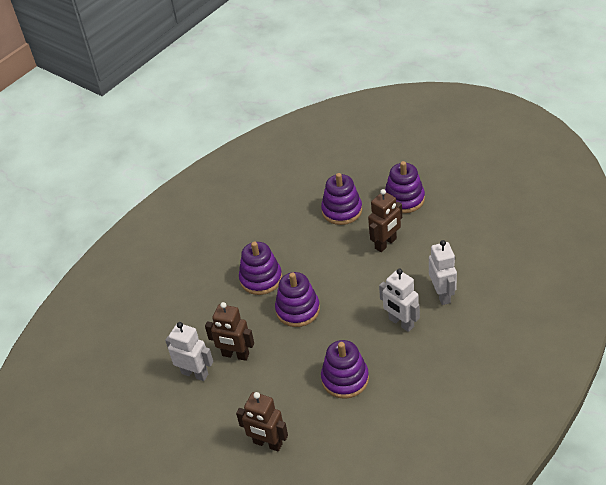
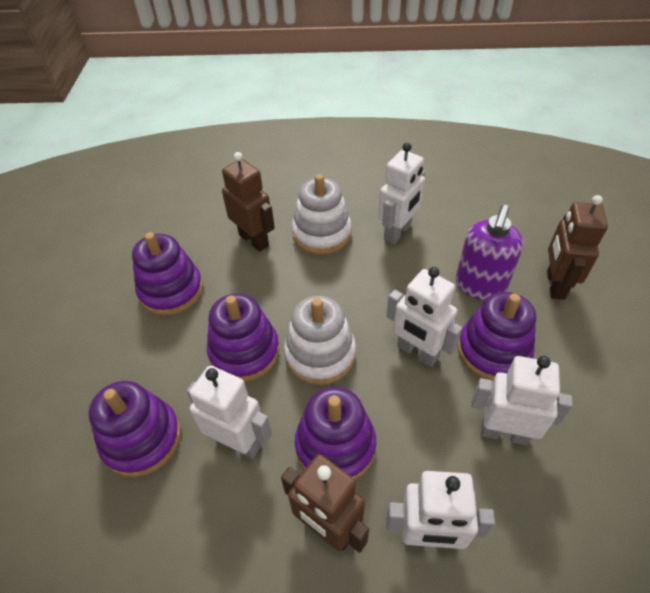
purple soap dispenser: 0 -> 1
white robot: 3 -> 5
white stacking toy: 0 -> 2

